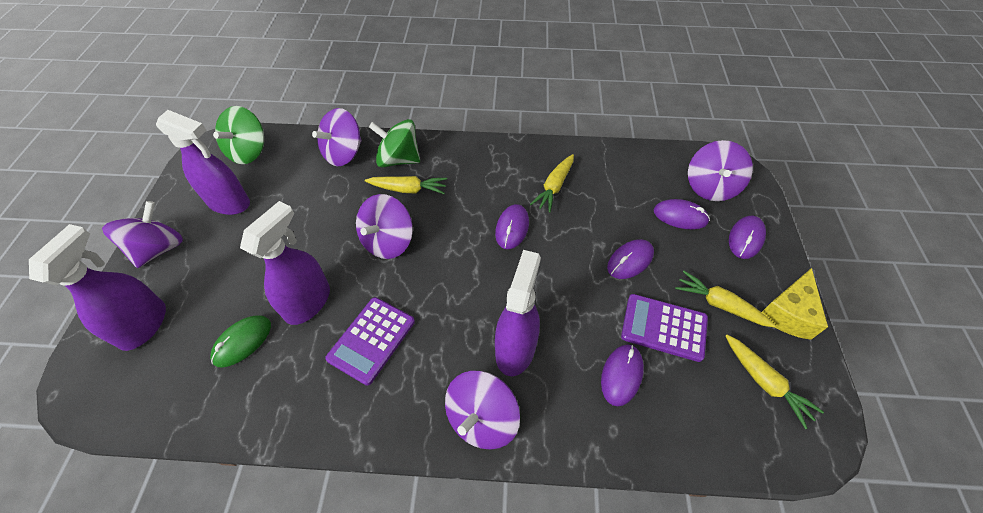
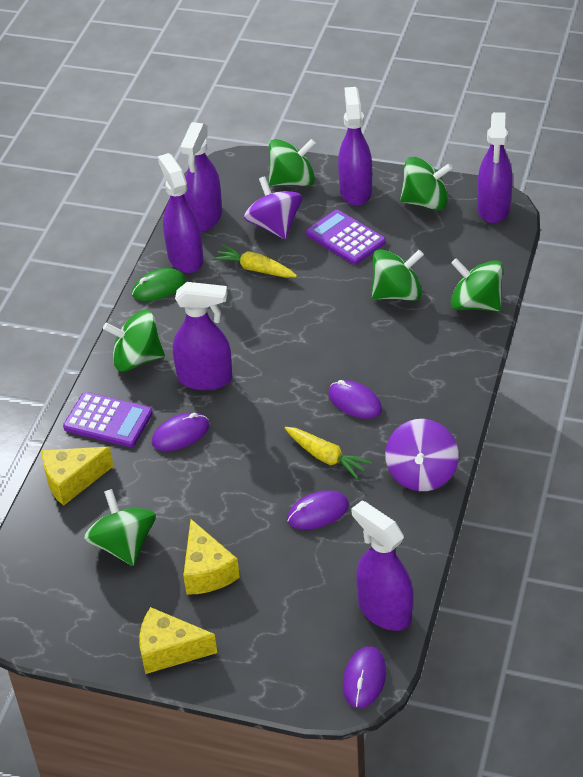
green spinning top: 2 -> 6
purple mouse: 5 -> 4
purple spinning top: 5 -> 2
purple spray bottle: 4 -> 6
yellow carrot: 4 -> 2
yellow cheese: 1 -> 3

